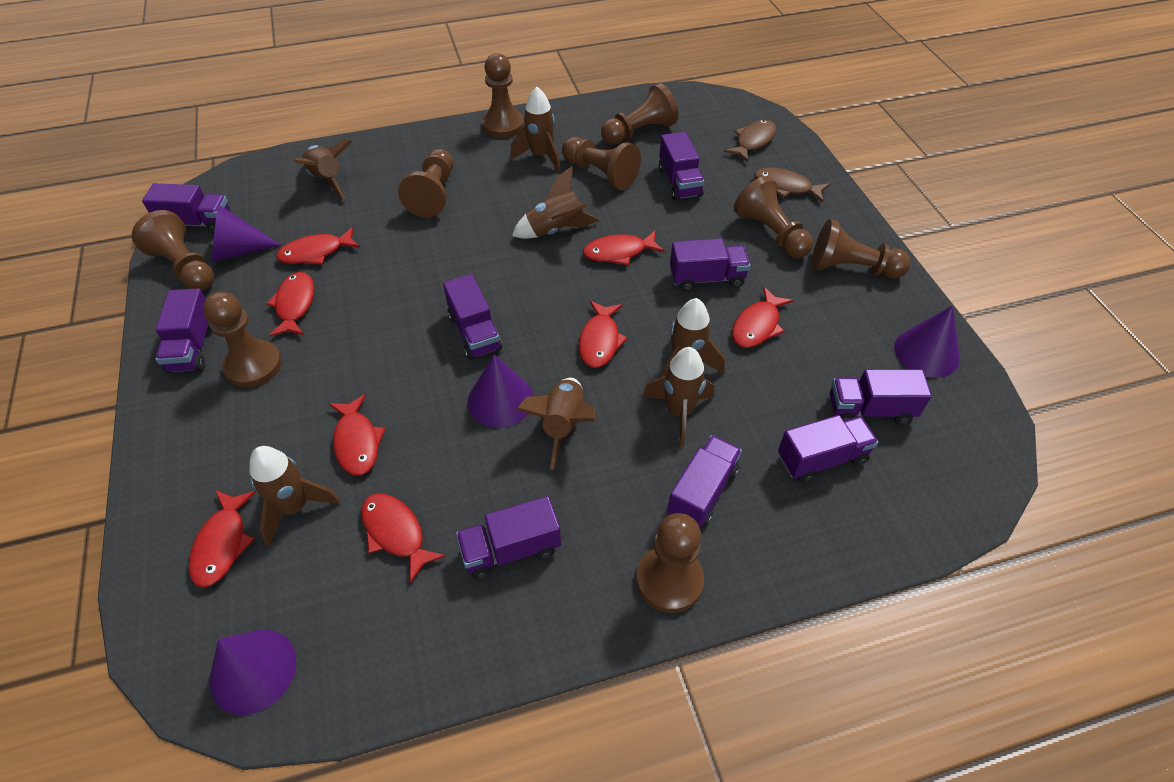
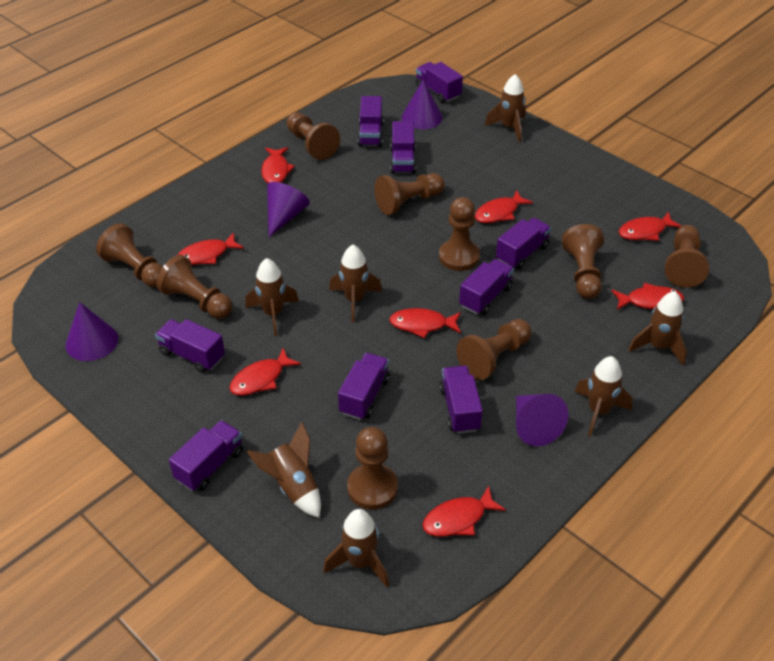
brown fish: 2 -> 0

